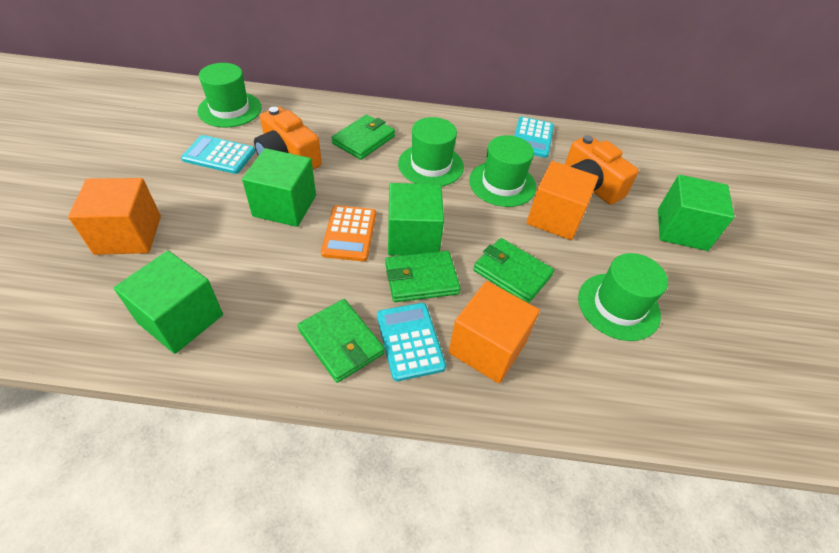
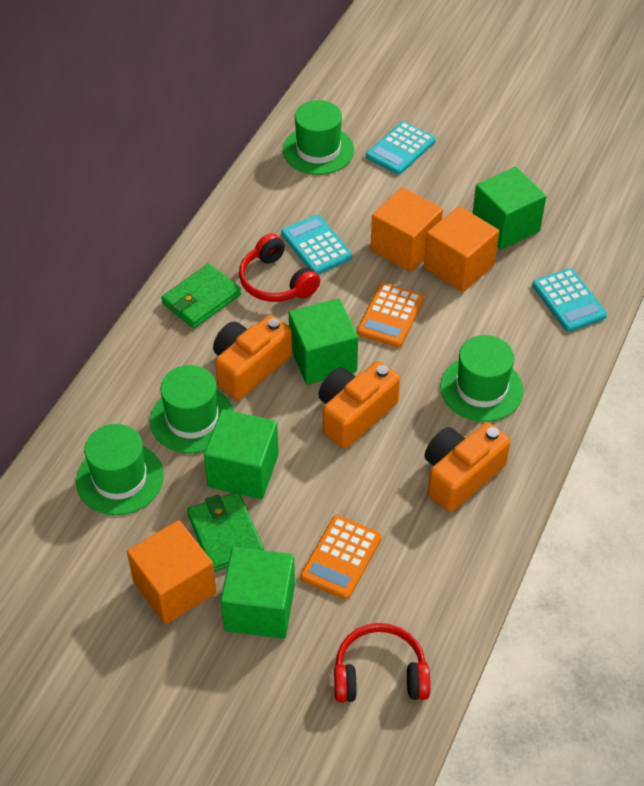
green wallet: 4 -> 2
orange calculator: 1 -> 2
orange camera: 2 -> 3
red headphones: 0 -> 2

